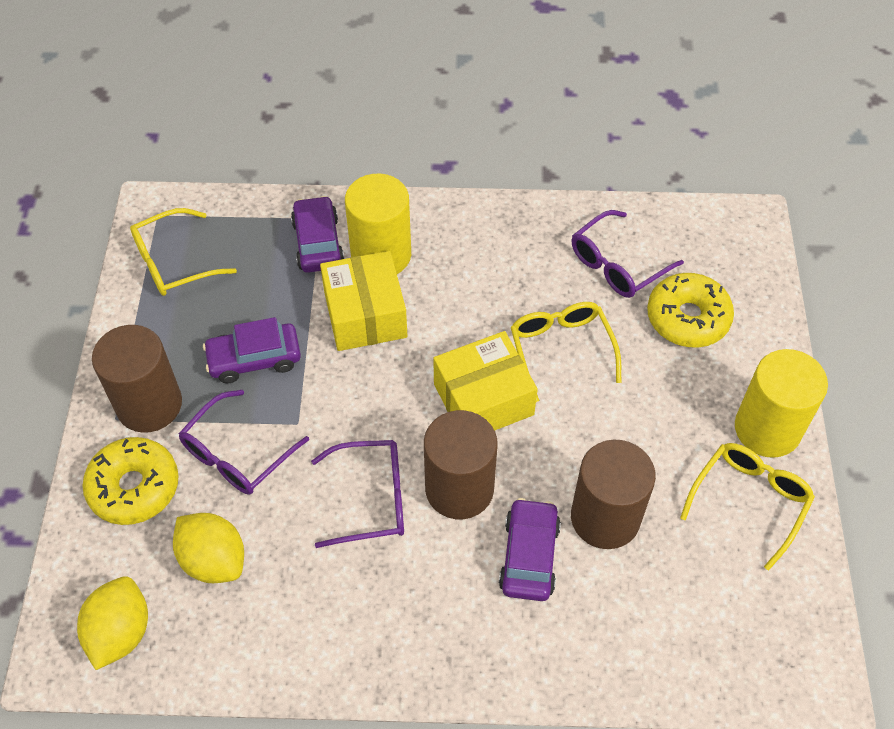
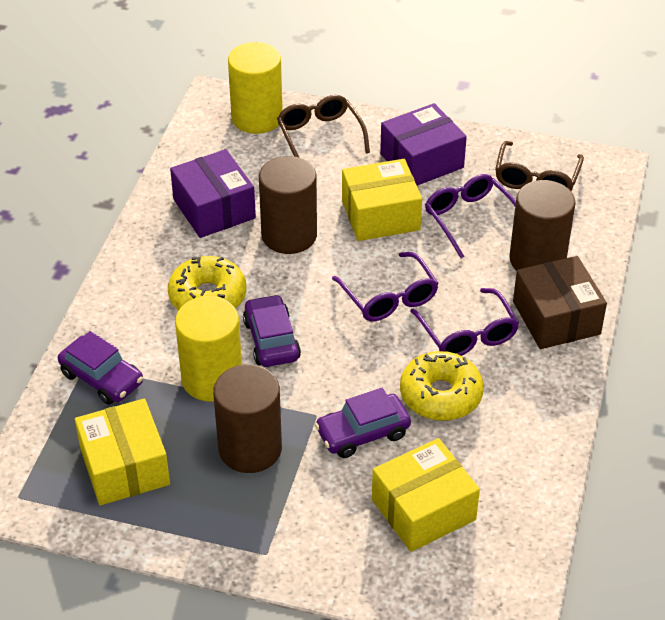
brown box: 0 -> 1
brown glasses: 0 -> 2
purple box: 0 -> 2
yellow box: 2 -> 3
yellow glasses: 3 -> 0
yellow lemon: 2 -> 0

